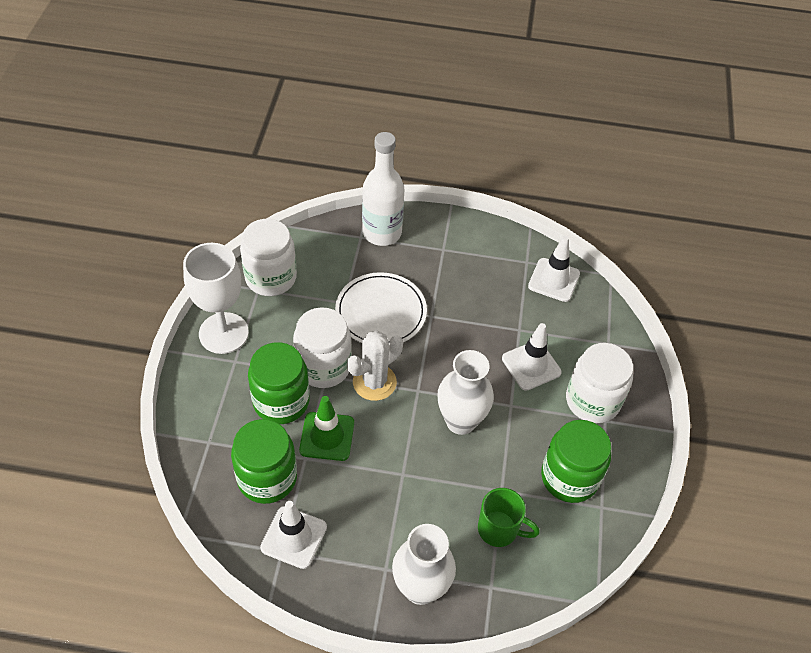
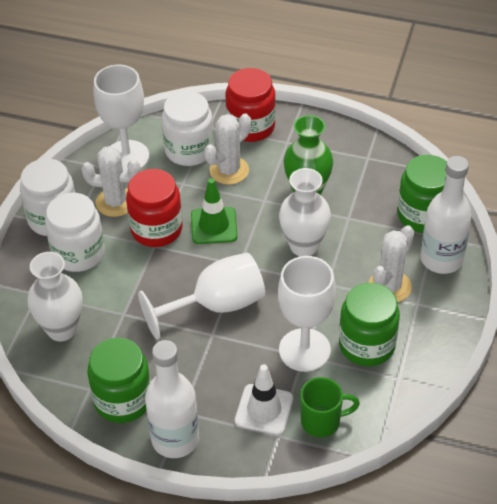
green vase: 0 -> 1
red jar: 0 -> 2
white bottle: 1 -> 2
white cactus: 1 -> 3
white goblet: 1 -> 3
white plate: 1 -> 0
white traffic cone: 3 -> 1

